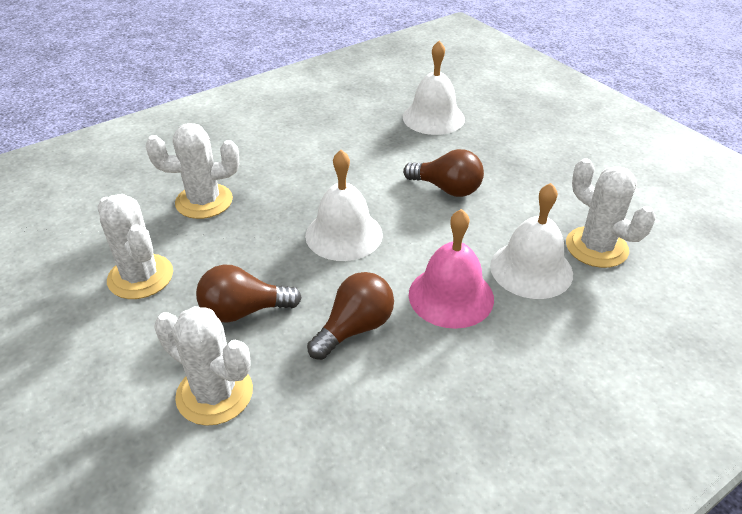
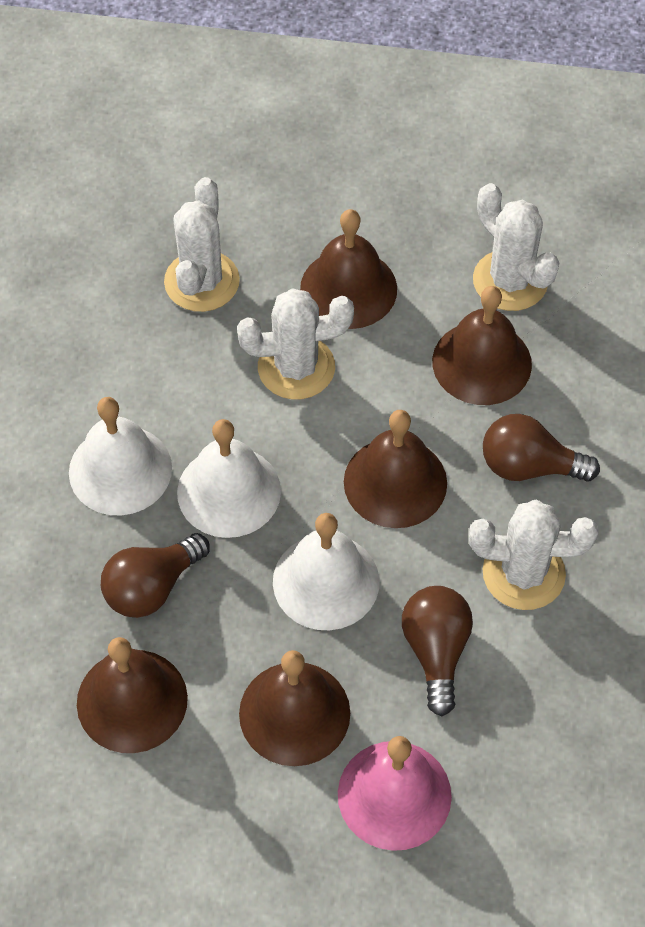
brown bell: 0 -> 5

